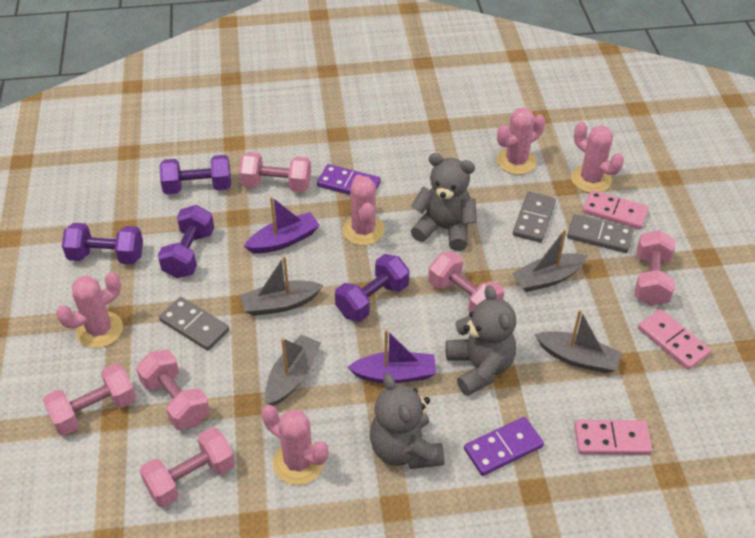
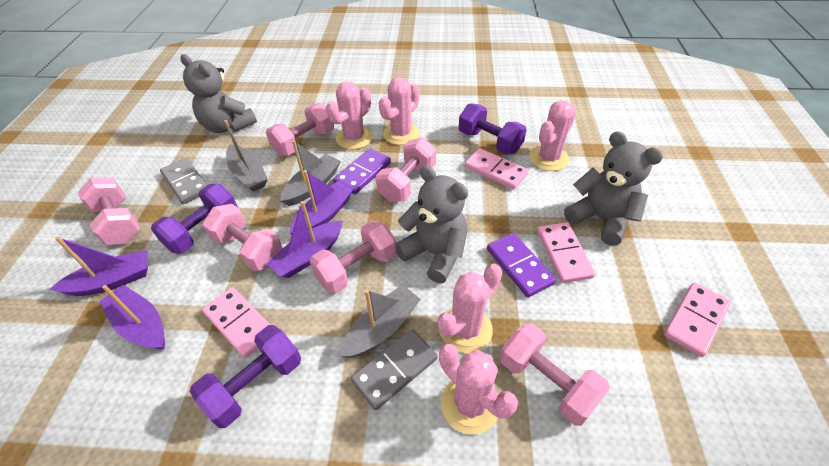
grey boat: 4 -> 3
grey domino: 3 -> 2
pink domino: 3 -> 4
purple boat: 2 -> 4
purple dumbbell: 4 -> 3

